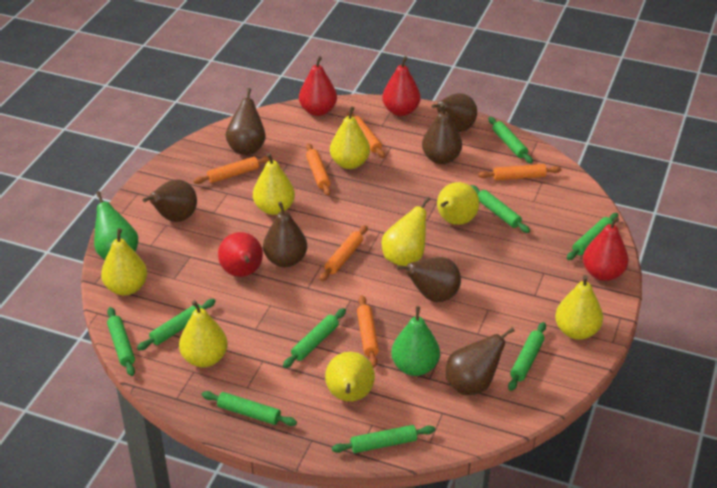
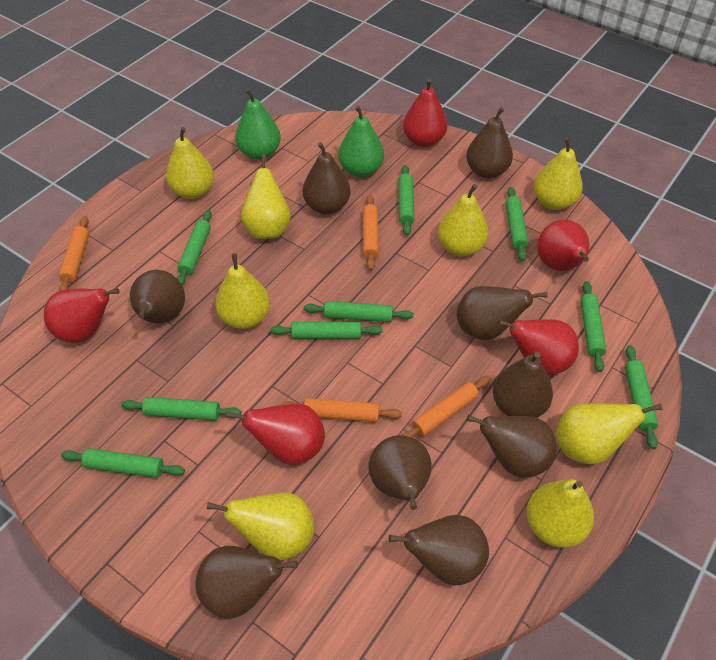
brown pear: 7 -> 9
orange rolling pin: 6 -> 4
red pear: 4 -> 5

